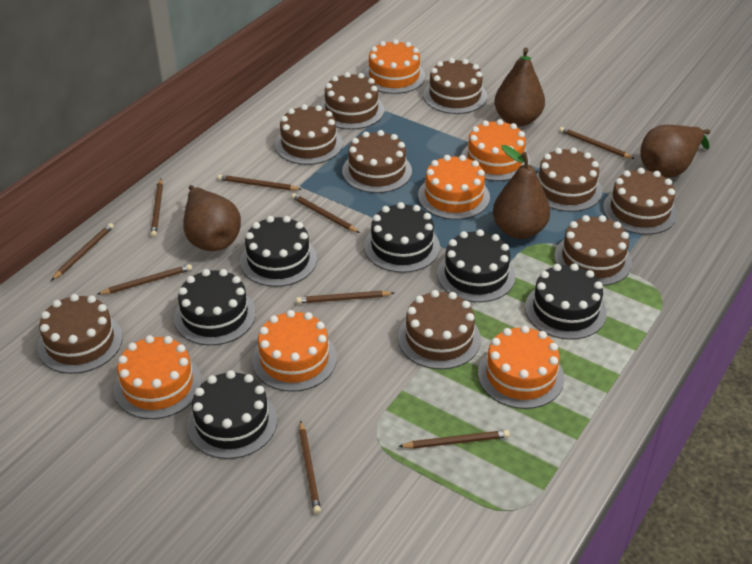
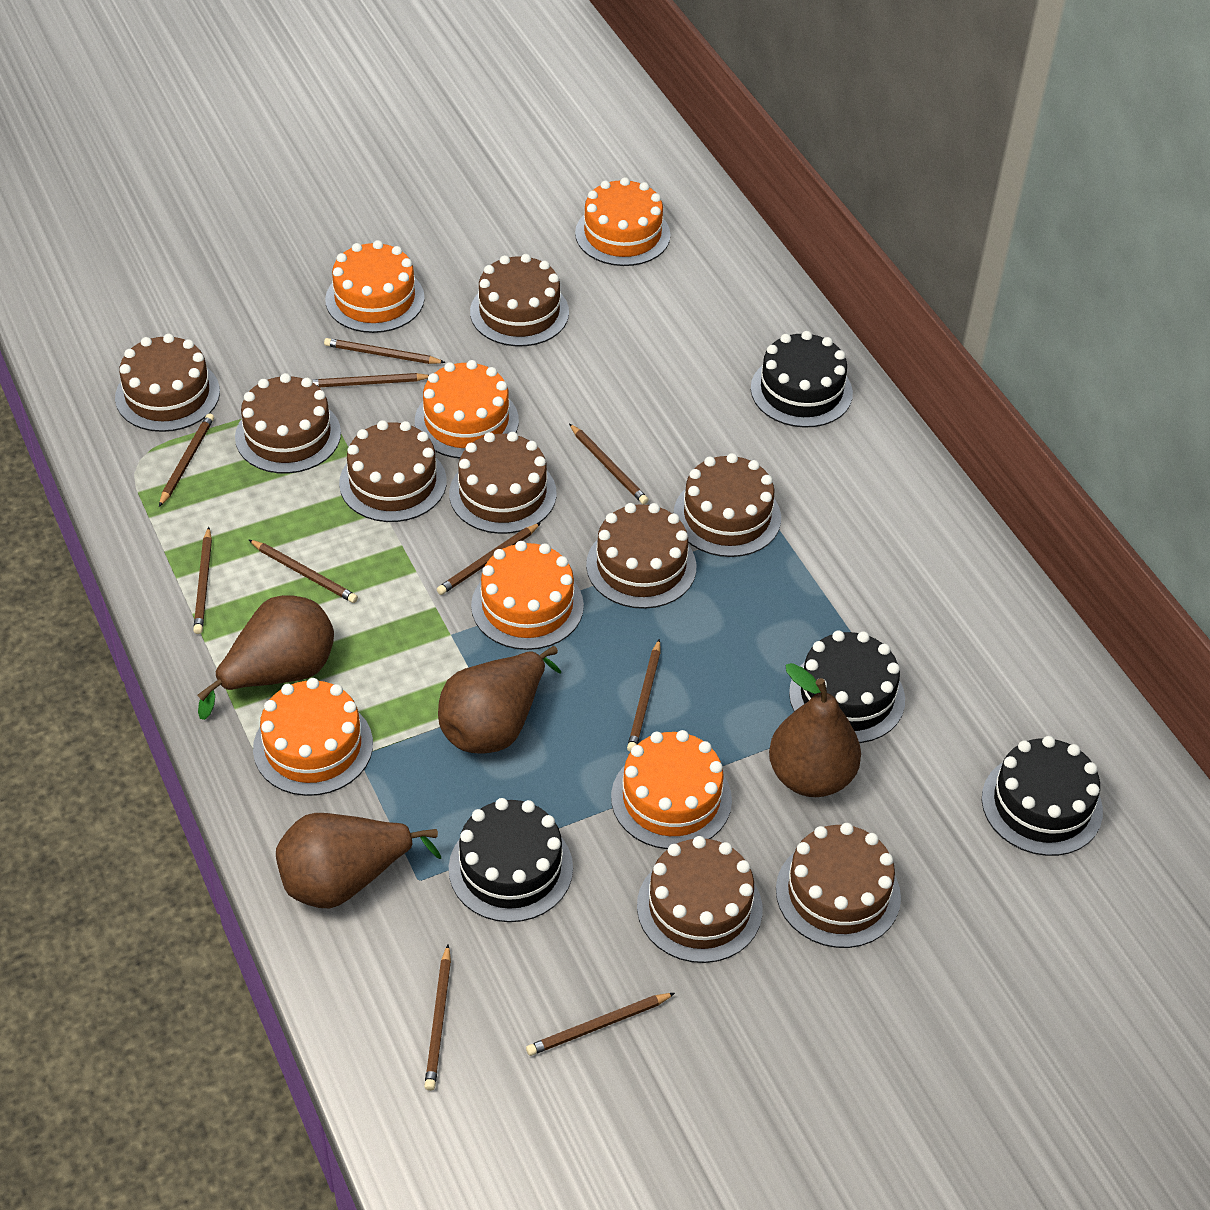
black cake: 6 -> 4
brown pencil: 9 -> 10

